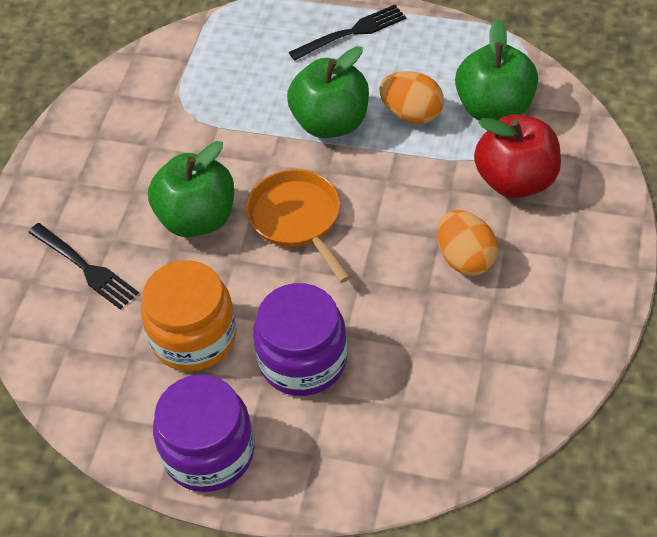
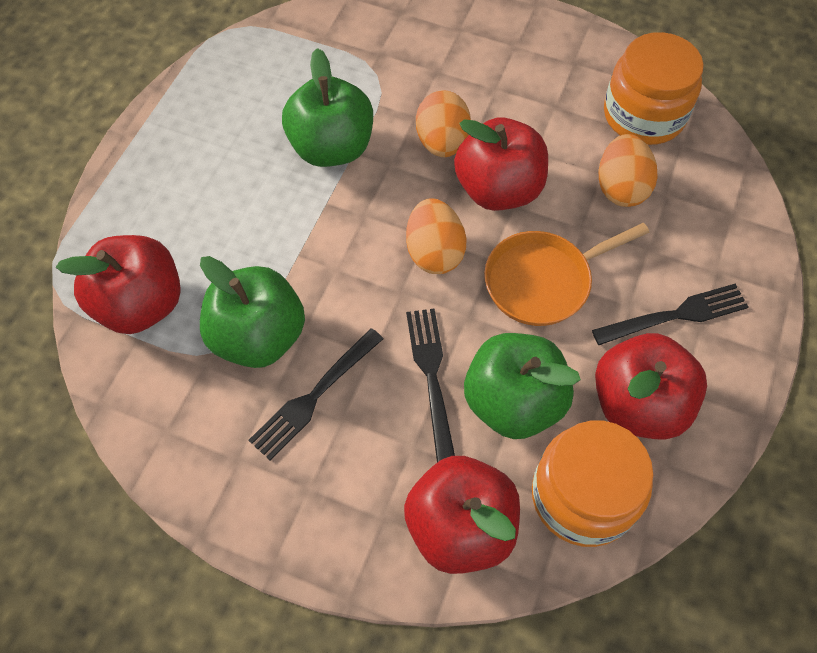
black fork: 2 -> 3
orange egg: 2 -> 3
orange jar: 1 -> 2
purple jar: 2 -> 0
red apple: 1 -> 4

